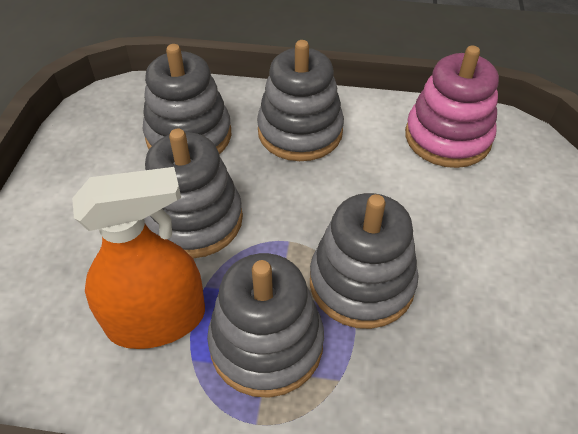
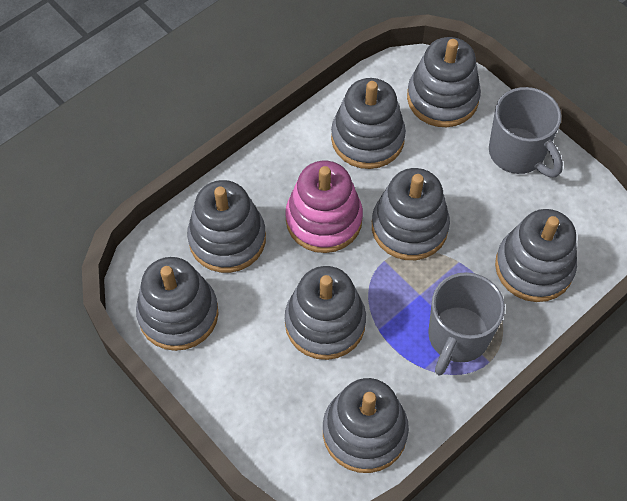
grey mug: 0 -> 2
grey stacking toy: 5 -> 8
orange spray bottle: 1 -> 0

